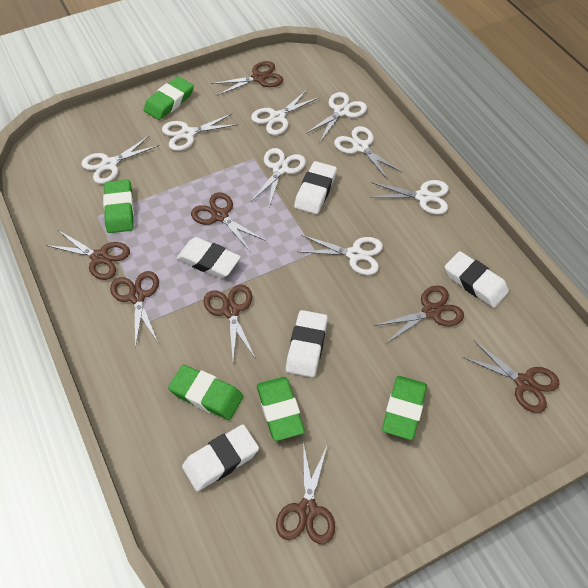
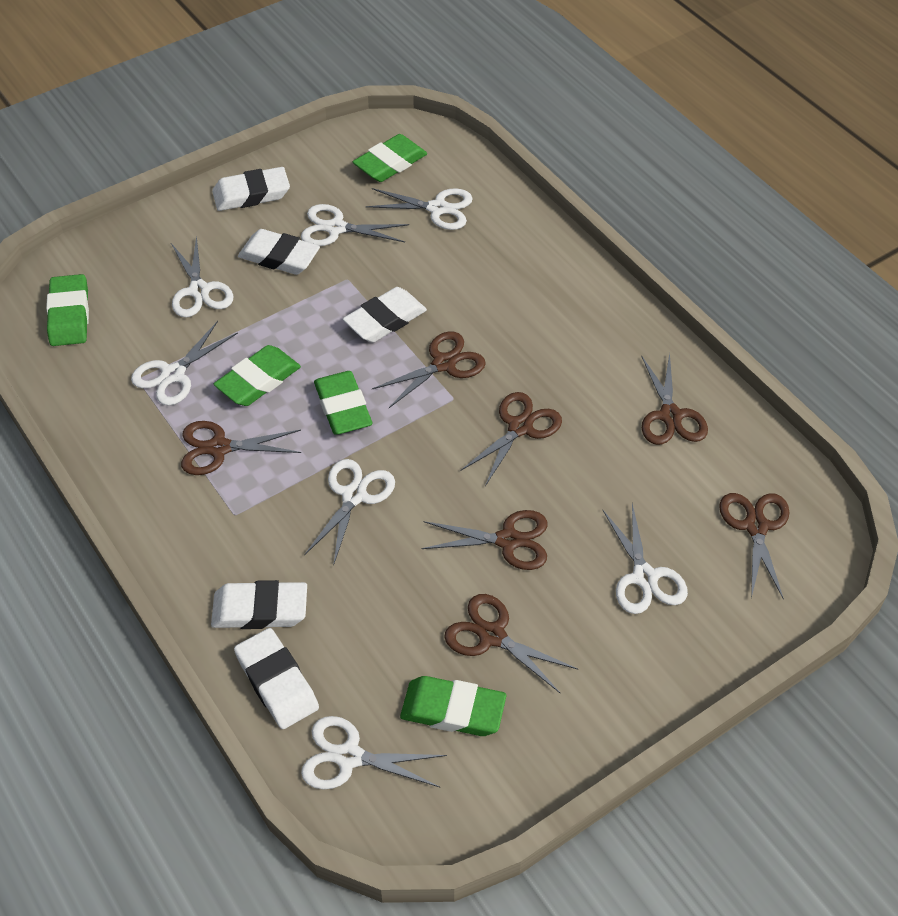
brown scissors: 8 -> 7
white scissors: 8 -> 7

